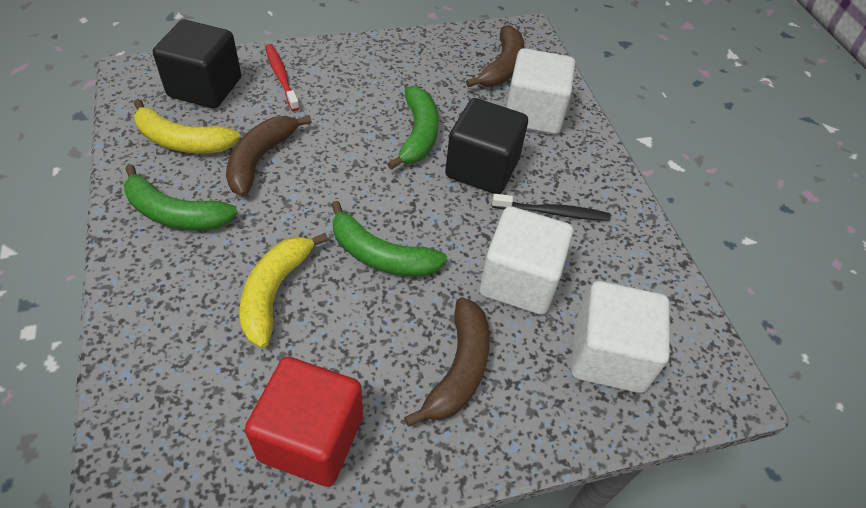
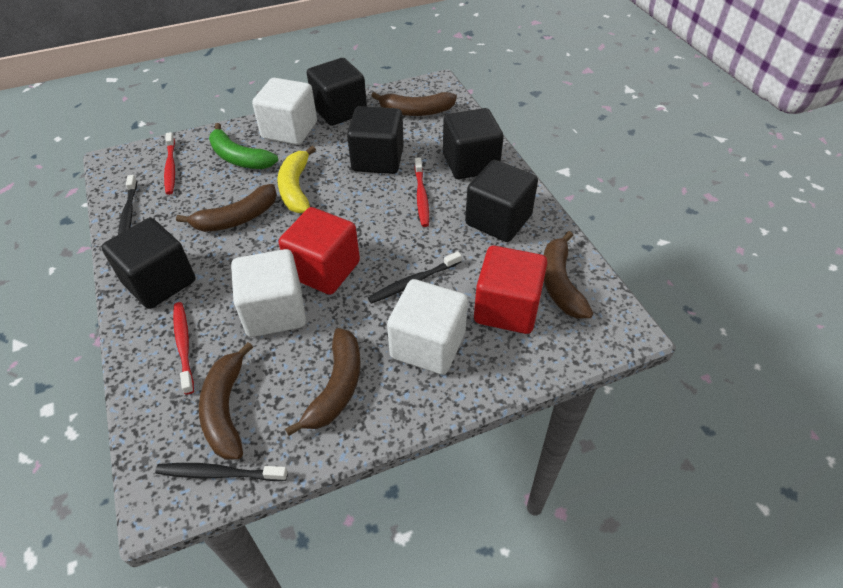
black cube: 2 -> 5
black toothbrush: 1 -> 3
brown banana: 3 -> 5
green banana: 3 -> 1
red cube: 1 -> 2
red toothbrush: 1 -> 3
yellow banana: 2 -> 1

